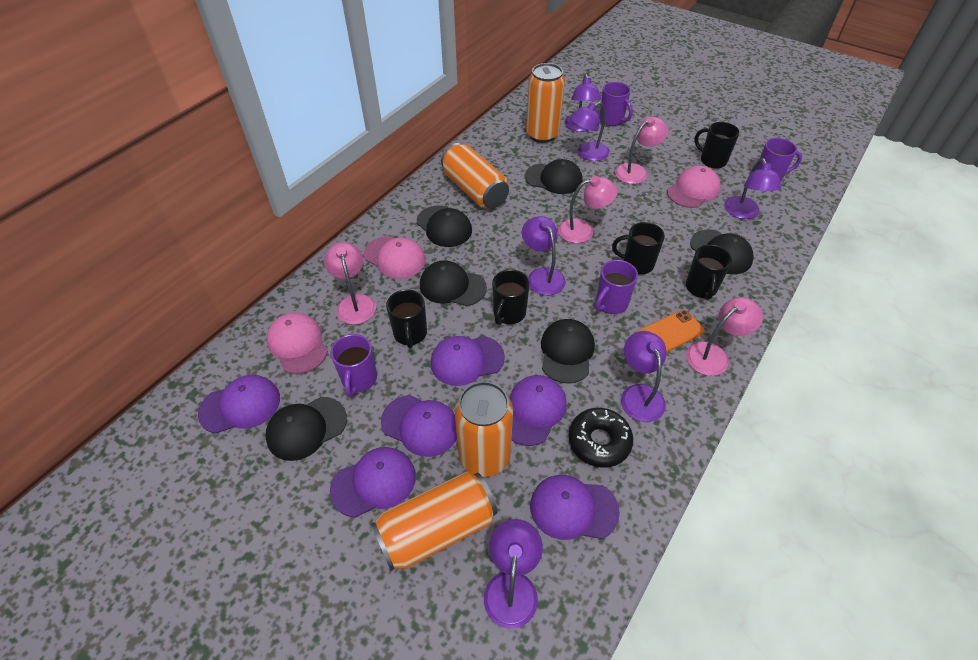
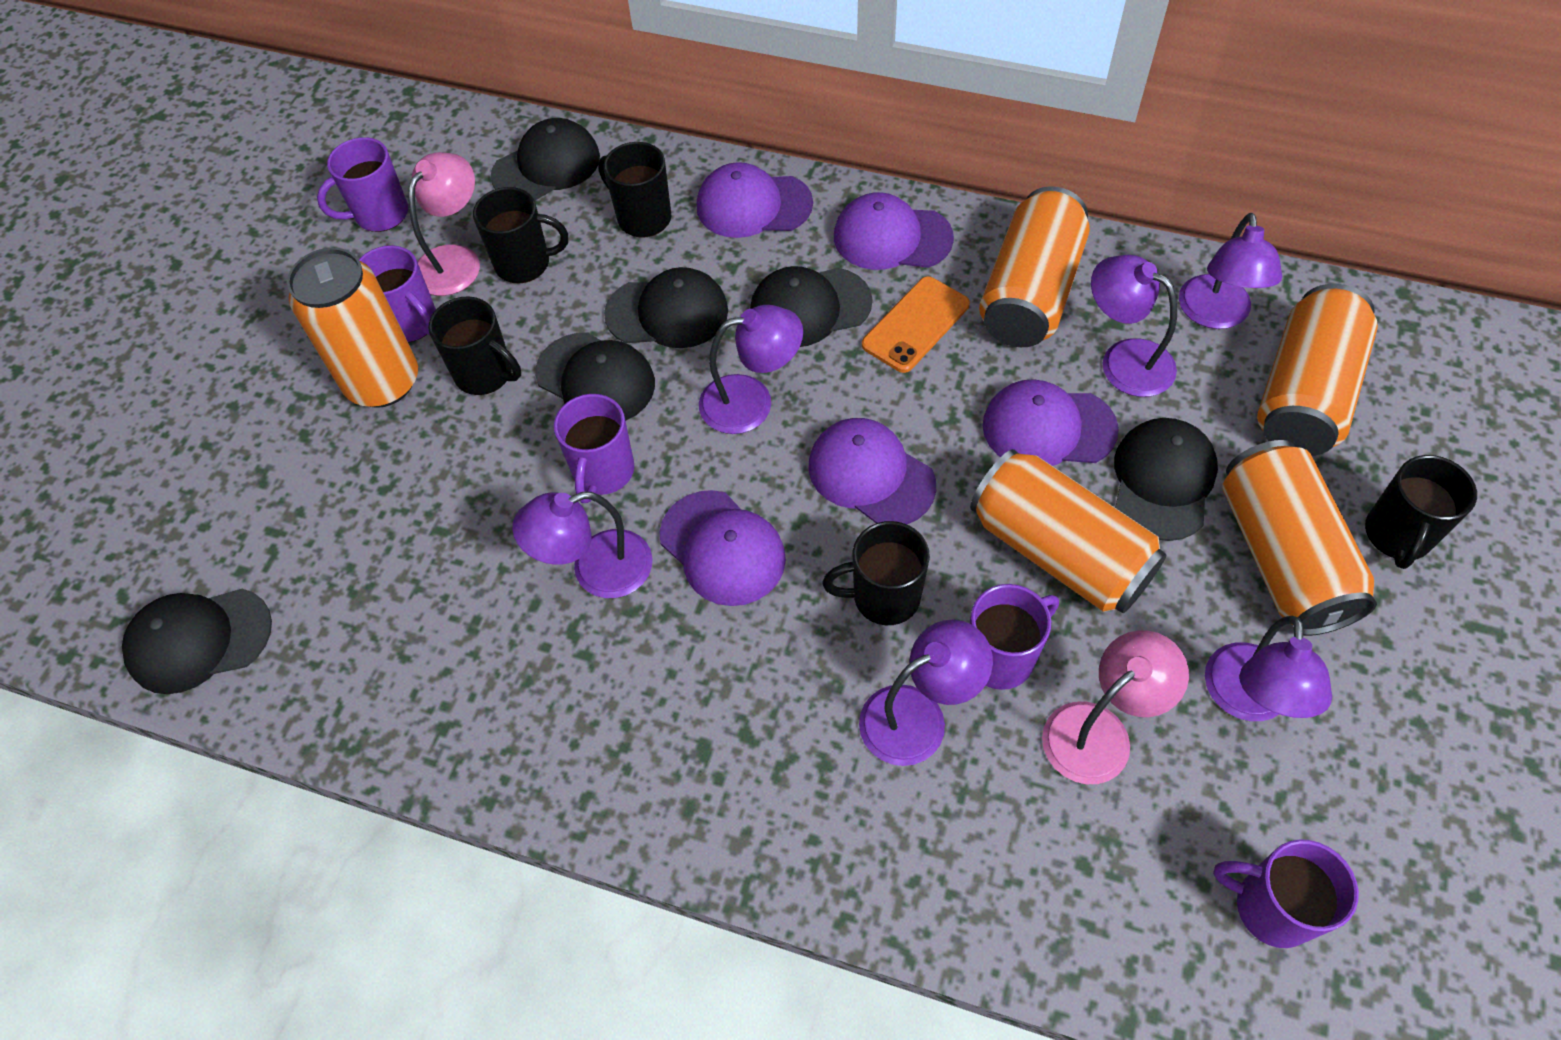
black donut: 1 -> 0
orange can: 4 -> 5
pink cap: 3 -> 0
pink lamp: 4 -> 2
purple cap: 6 -> 5
purple mug: 4 -> 5

